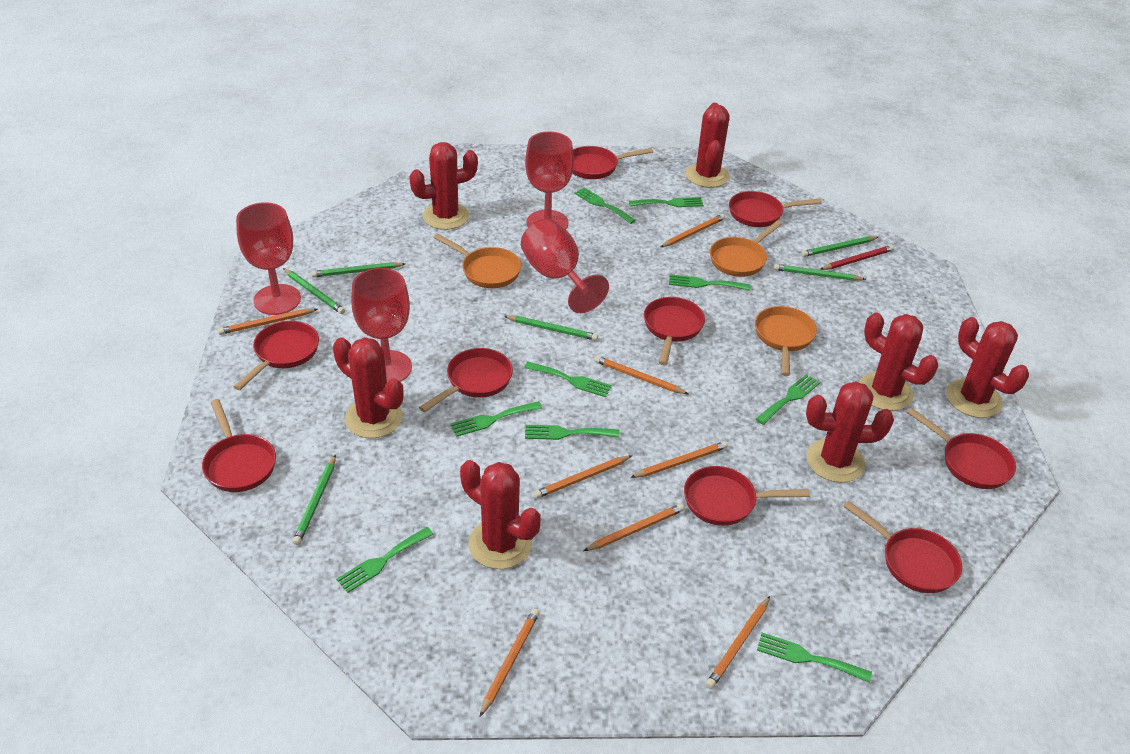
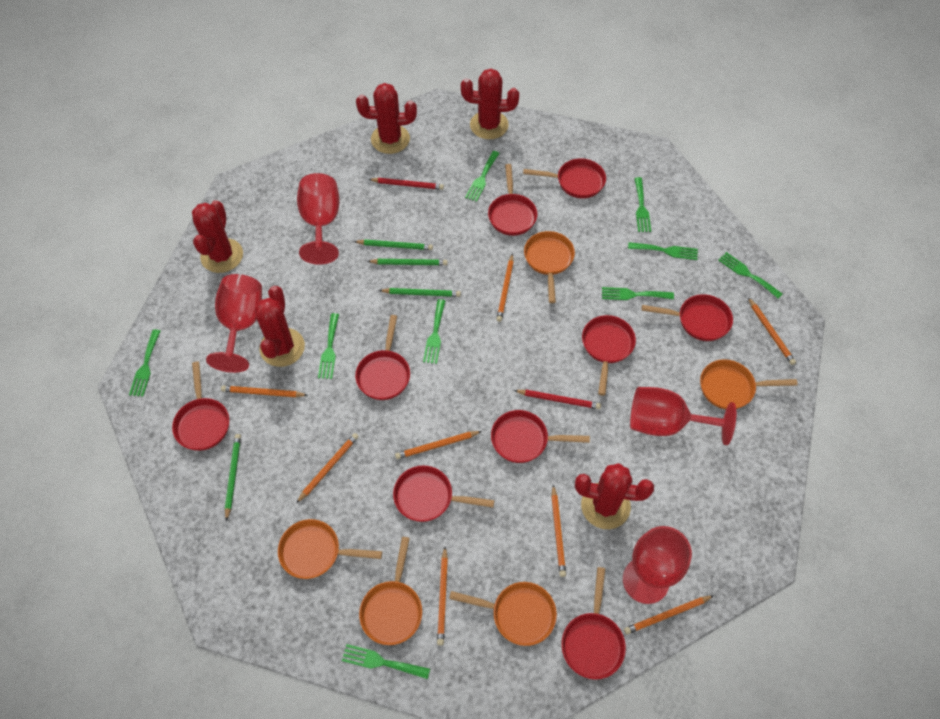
green pencil: 6 -> 4
orange pan: 3 -> 5
red cactus: 7 -> 5
red pencil: 1 -> 2

